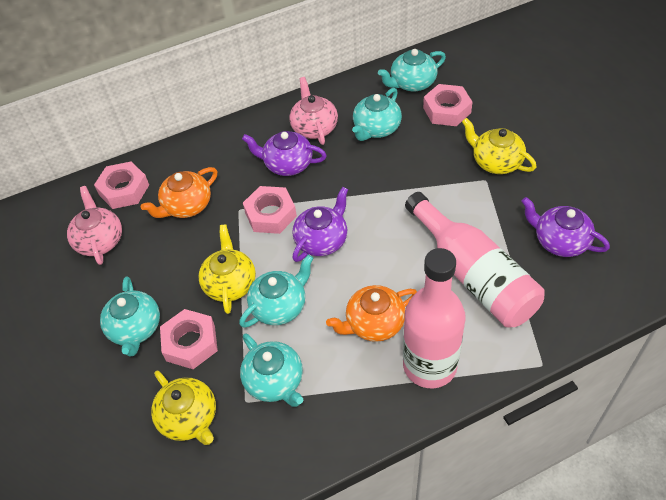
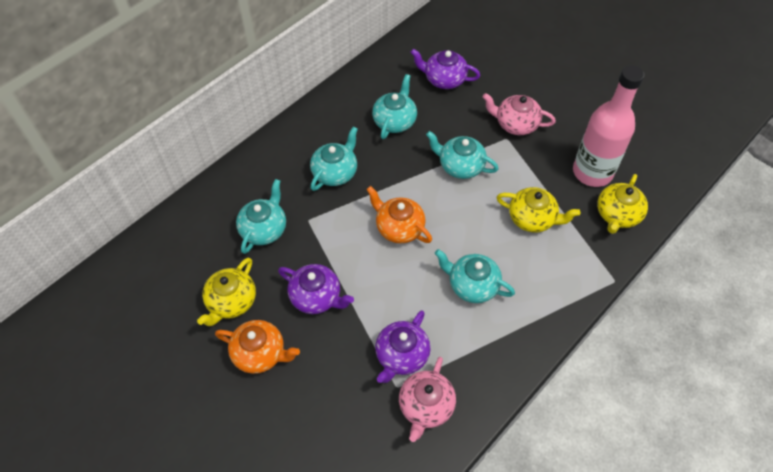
pink bottle: 2 -> 1
pink nut: 4 -> 0

